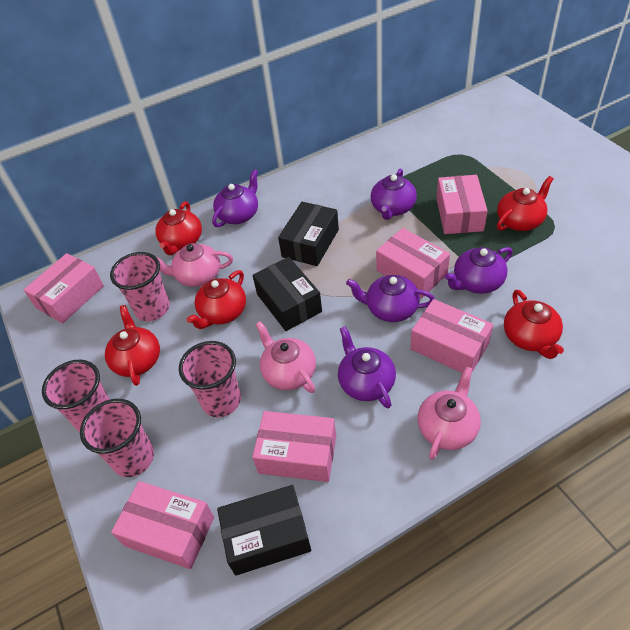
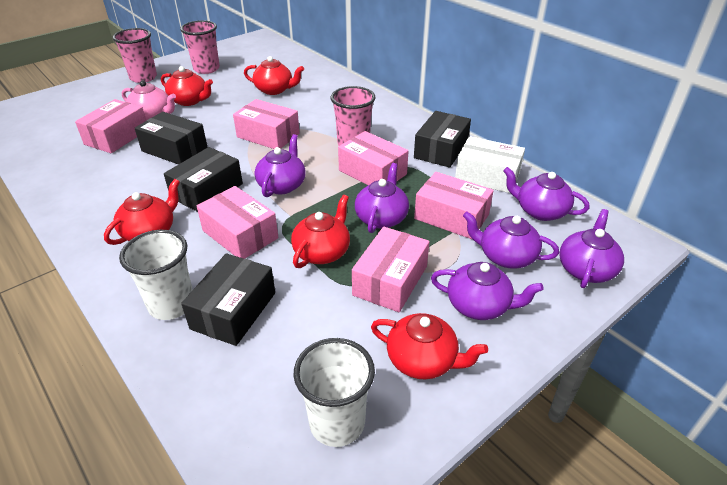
black box: 3 -> 4
pink cup: 4 -> 3
pink teapot: 3 -> 1
purple teapot: 5 -> 6
white box: 0 -> 1
white cup: 0 -> 2

